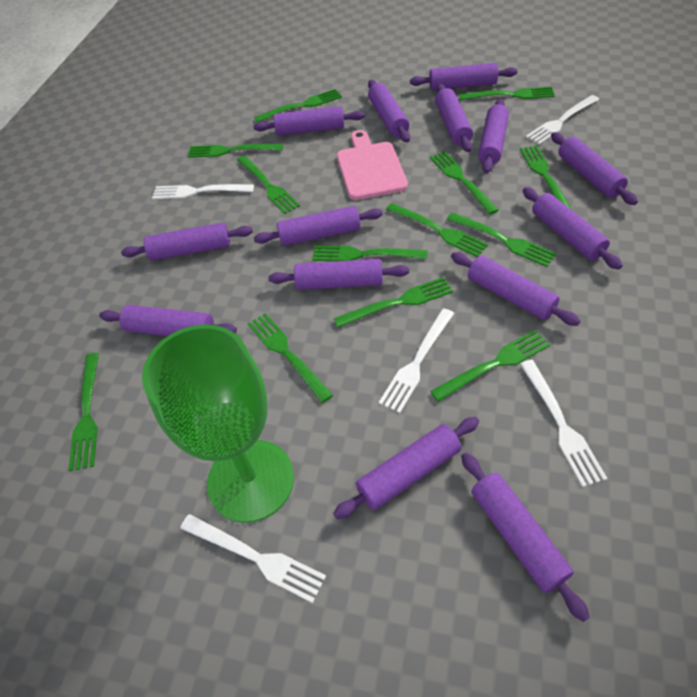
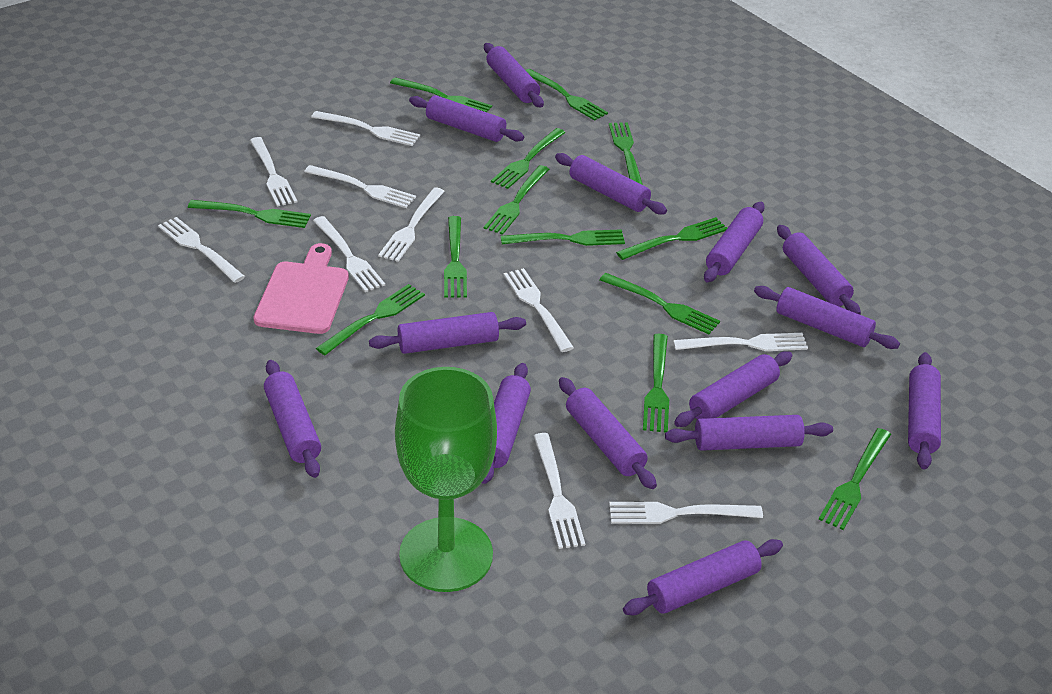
white fork: 5 -> 10

